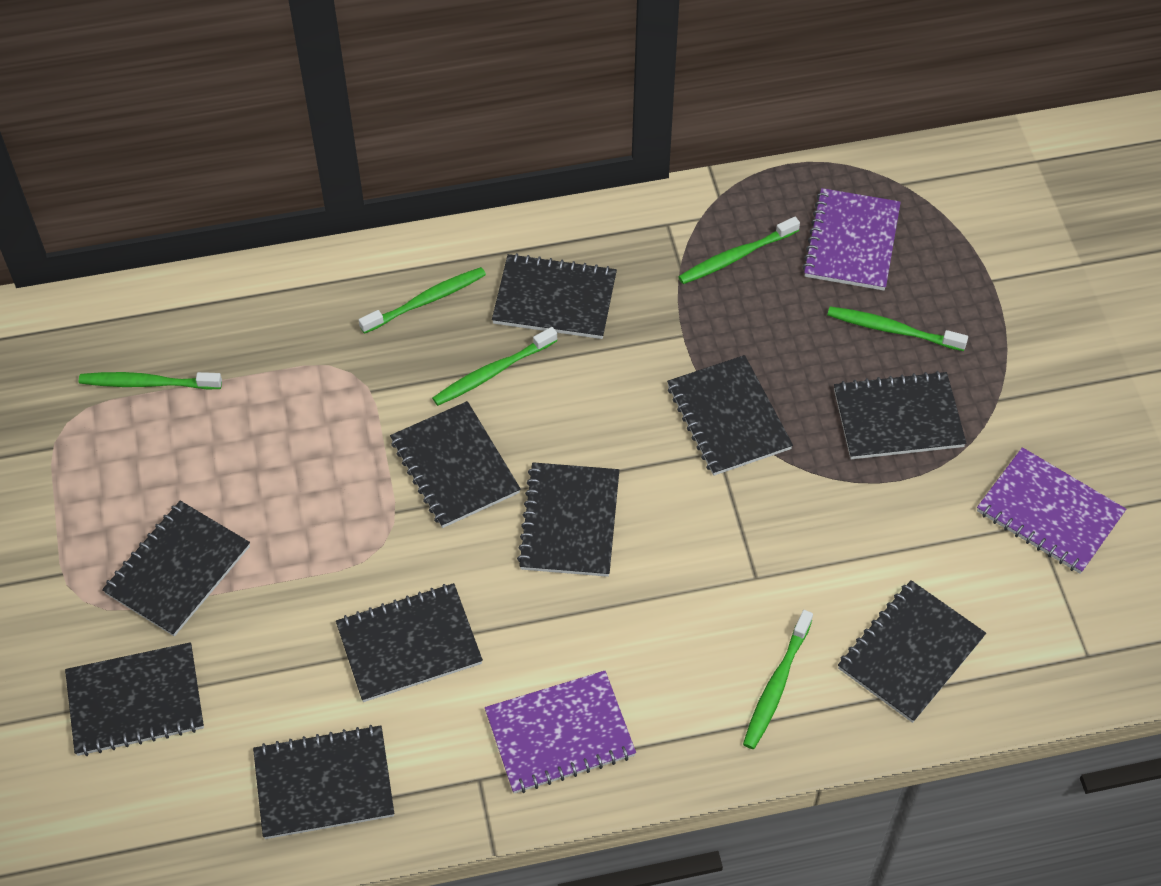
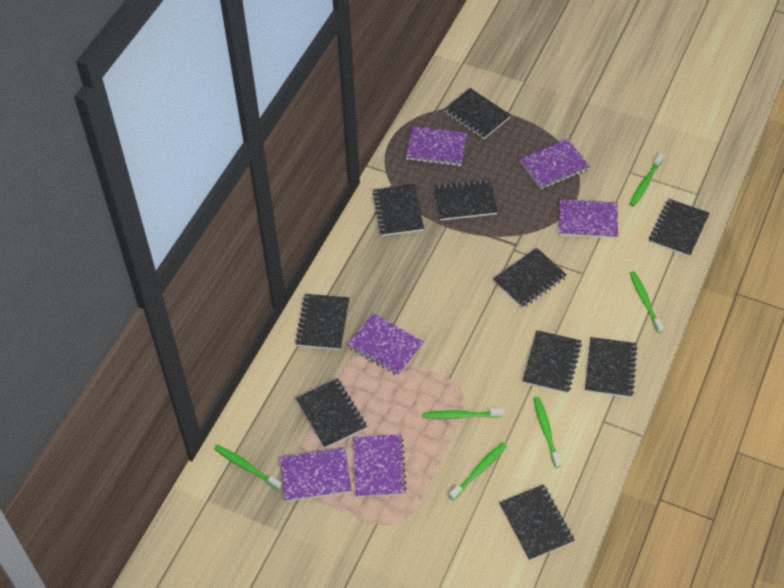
purple notebook: 3 -> 6

